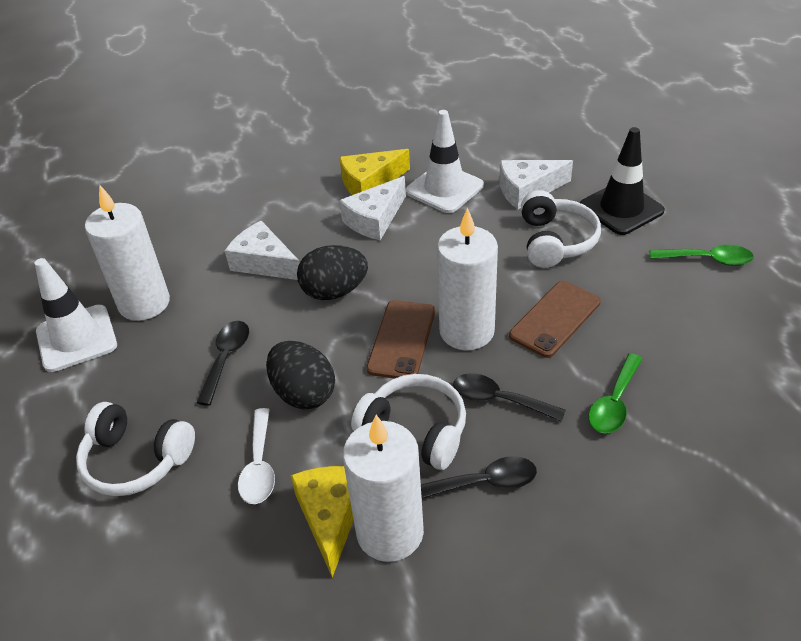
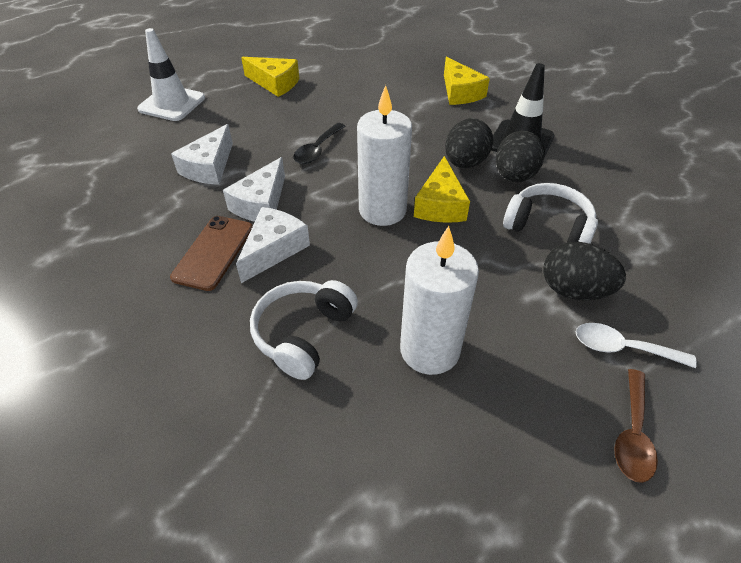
black egg: 2 -> 3
black spoon: 3 -> 1
brown phone: 2 -> 1
brown spoon: 0 -> 1
green spoon: 2 -> 0
white candle: 3 -> 2
white headphones: 3 -> 2
white traffic cone: 2 -> 1
yellow cheese: 2 -> 3

